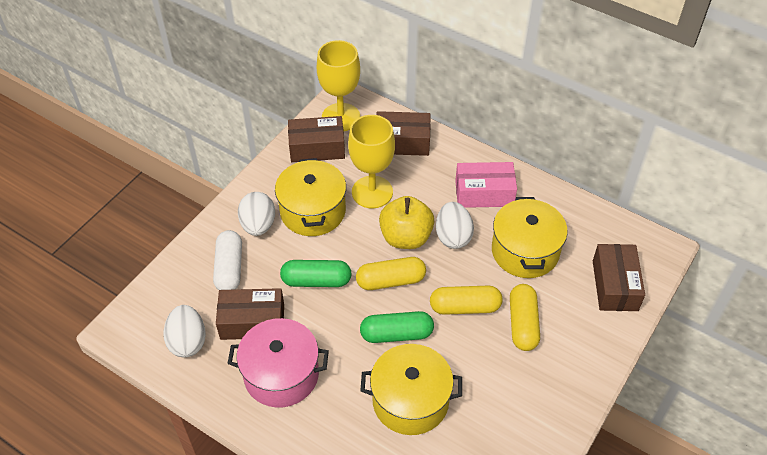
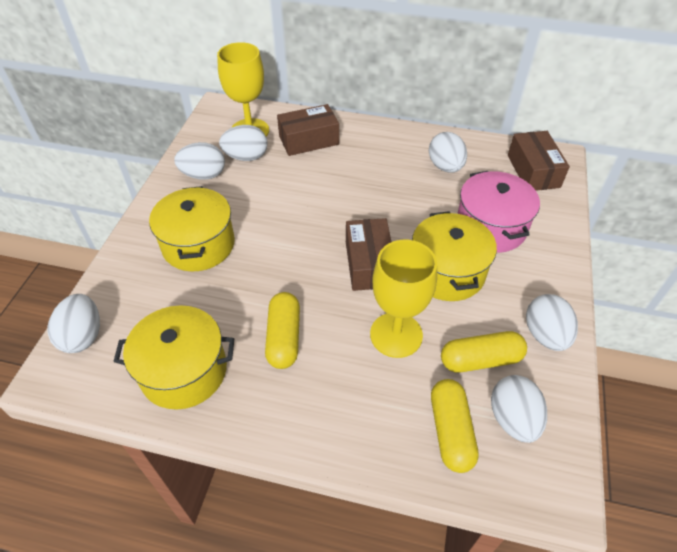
brown box: 4 -> 3
green capsule: 2 -> 0
pink box: 1 -> 0
white capsule: 1 -> 0
white egg: 3 -> 6
yellow apple: 1 -> 0

